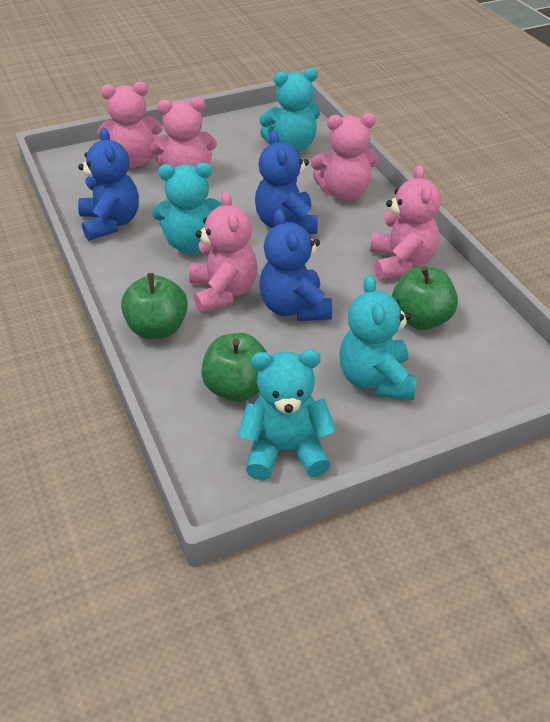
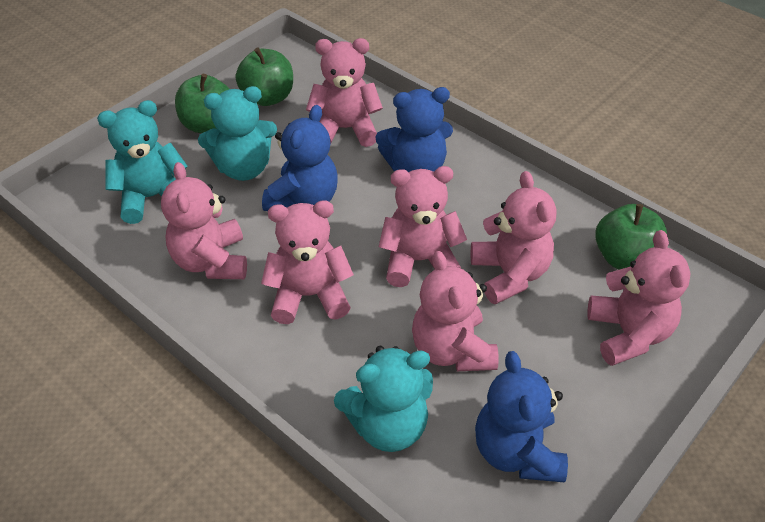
pink teddy bear: 5 -> 7
turquoise teddy bear: 4 -> 3

